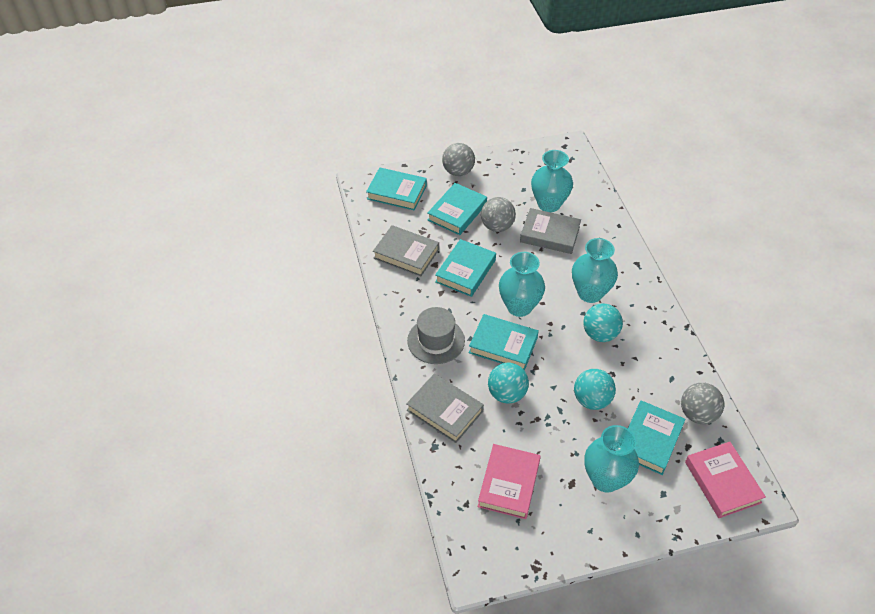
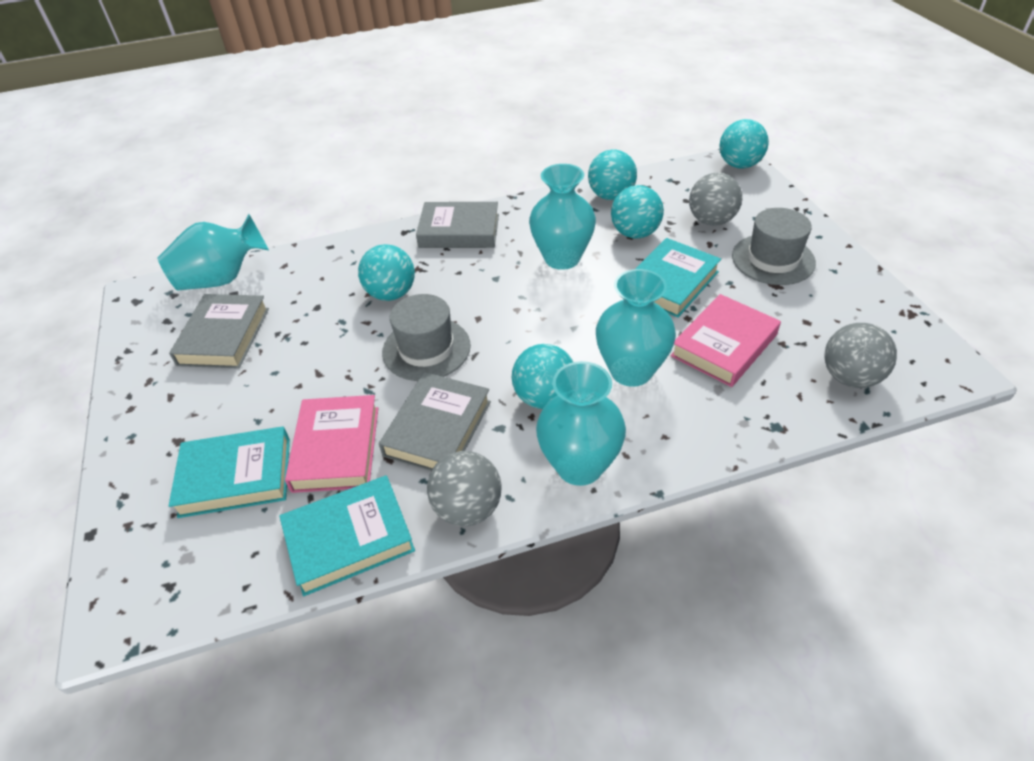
grey hat: 1 -> 2
turquoise ball: 3 -> 5
turquoise book: 5 -> 3

